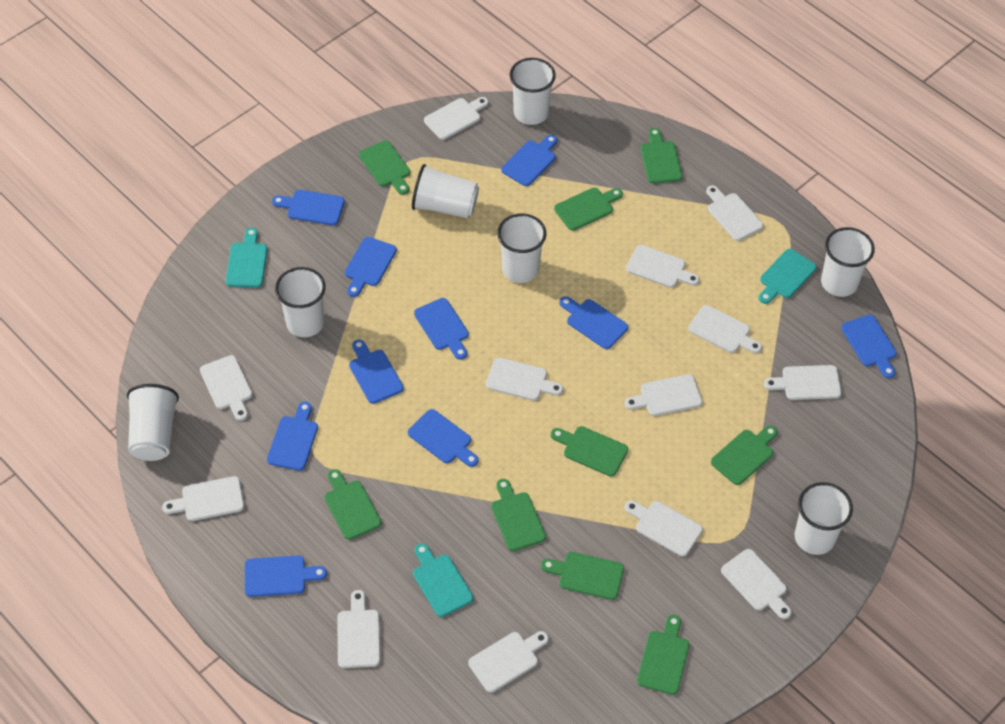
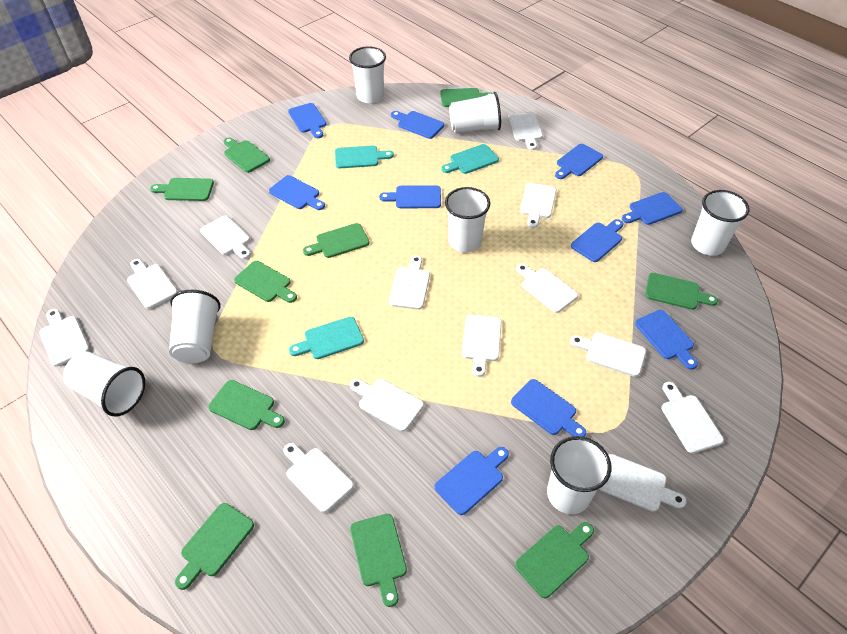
green cutting board: 9 -> 10

